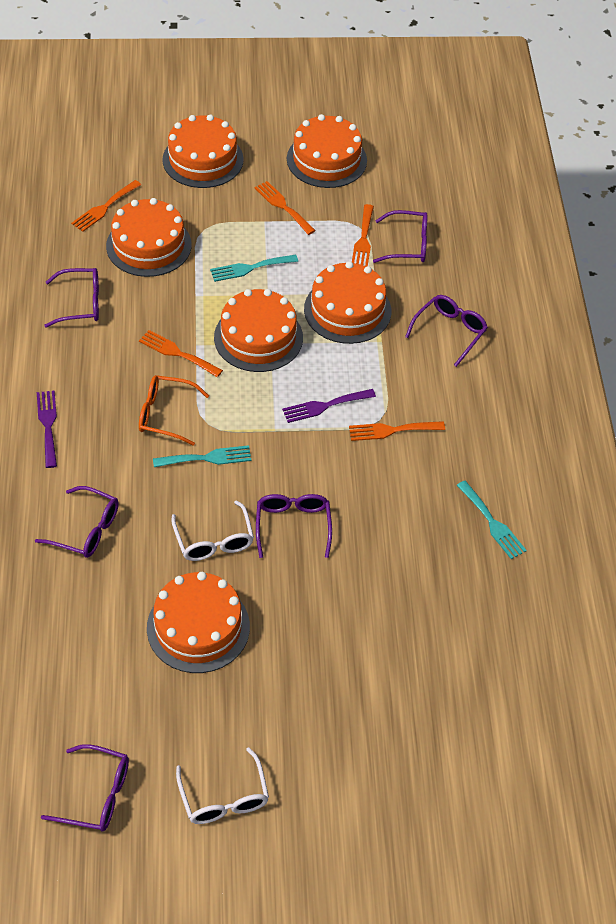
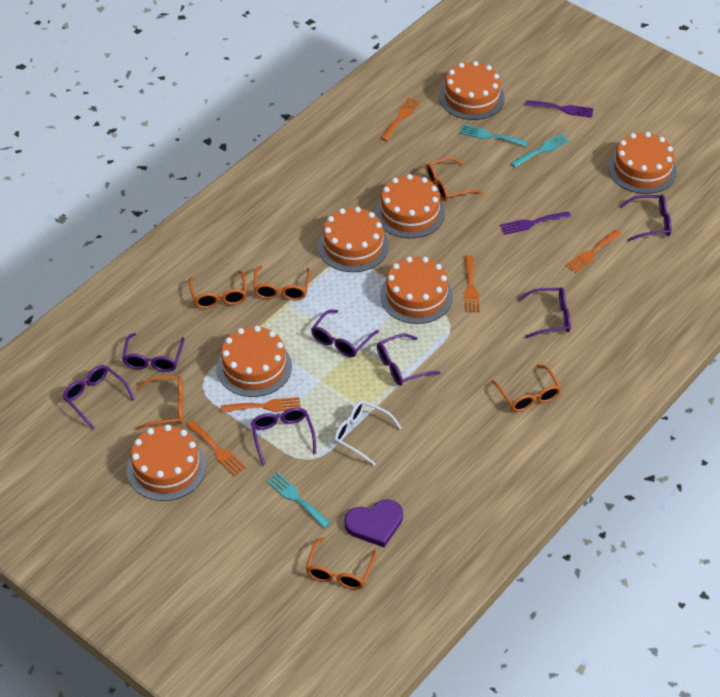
orange cake: 6 -> 7
orange glasses: 1 -> 6
purple glasses: 6 -> 7
purple heart: 0 -> 1
white glasses: 2 -> 1

